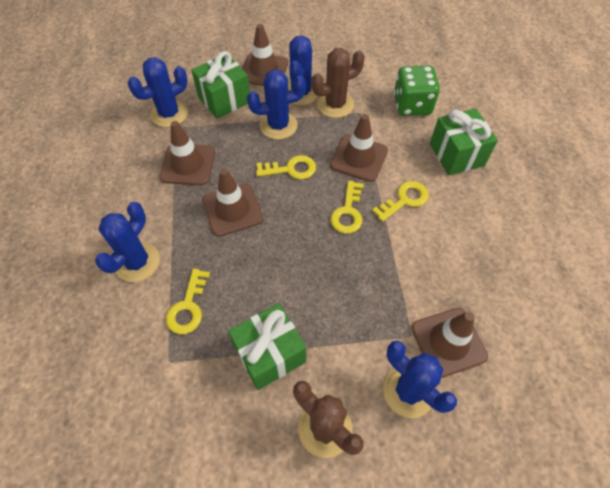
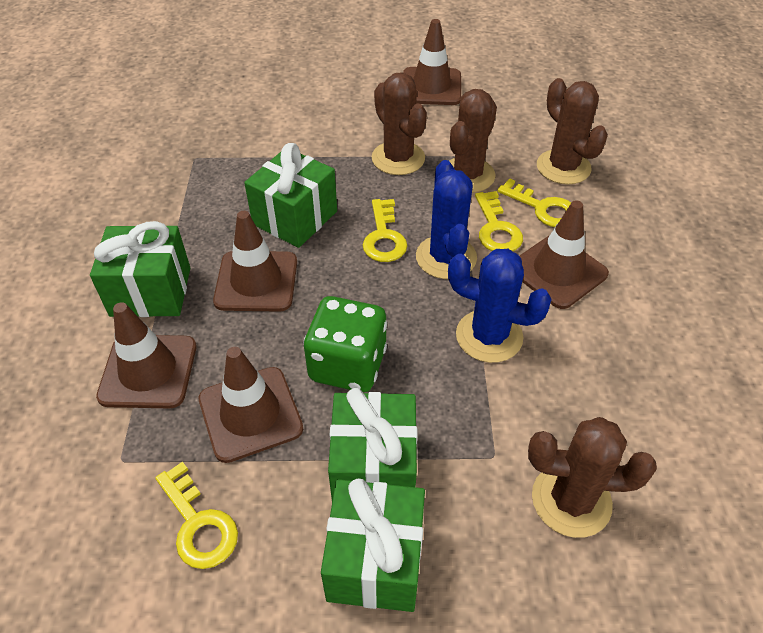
blue cactus: 5 -> 2
brown cactus: 2 -> 4
green gift: 3 -> 4

